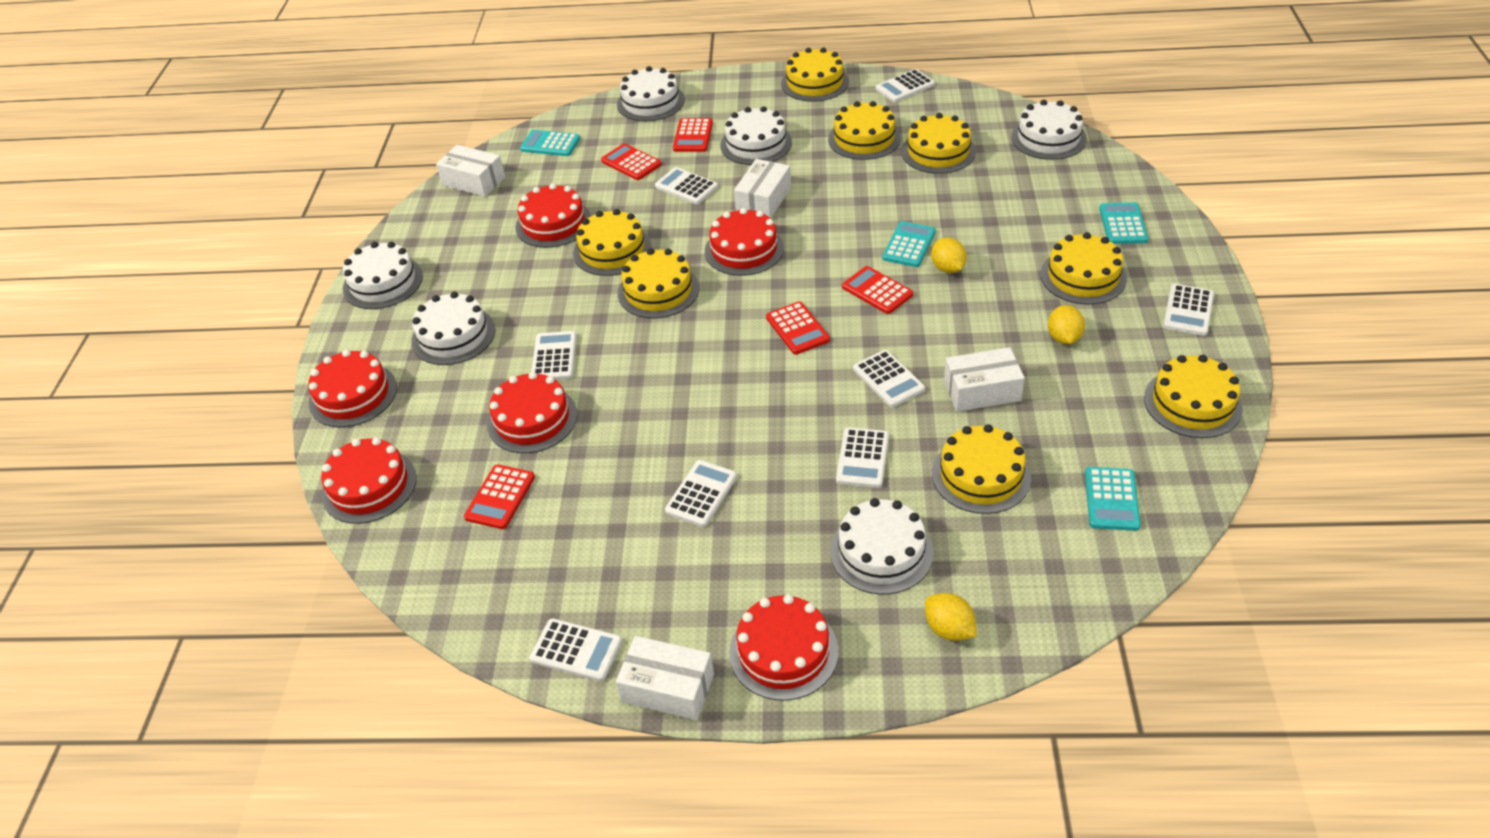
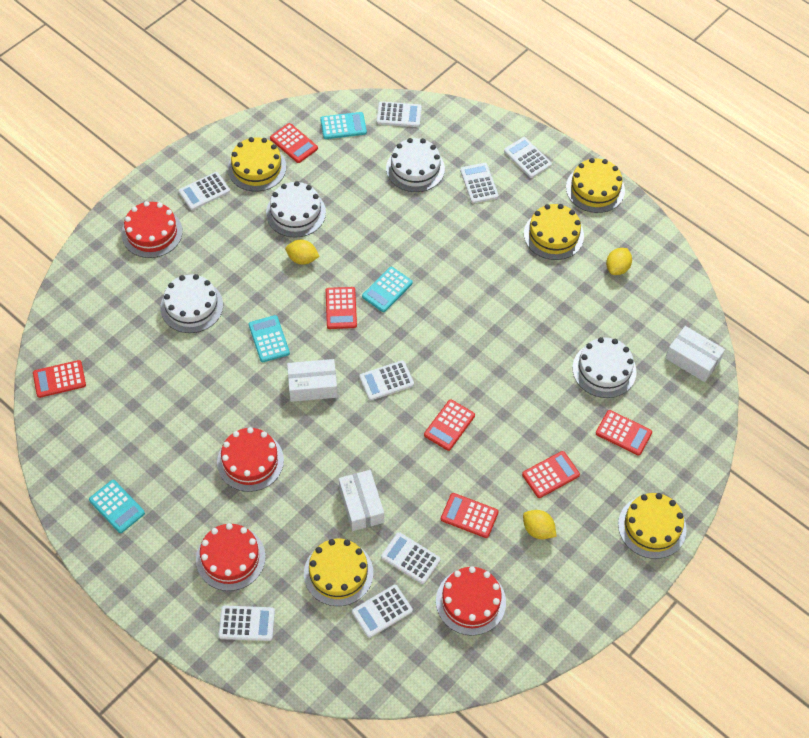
red cake: 6 -> 4
red calculator: 5 -> 7
white box: 4 -> 3
white cake: 6 -> 4
yellow cake: 8 -> 5

